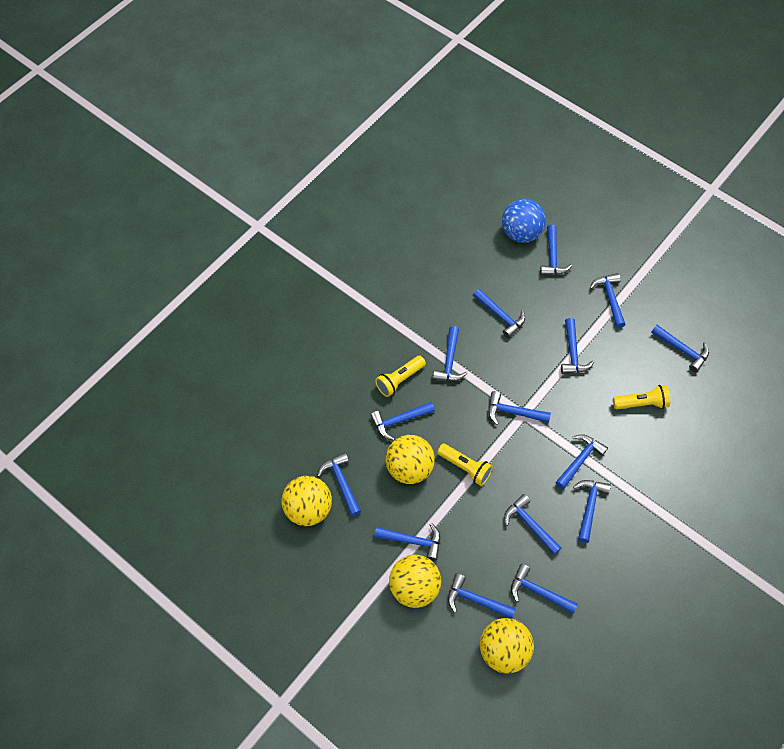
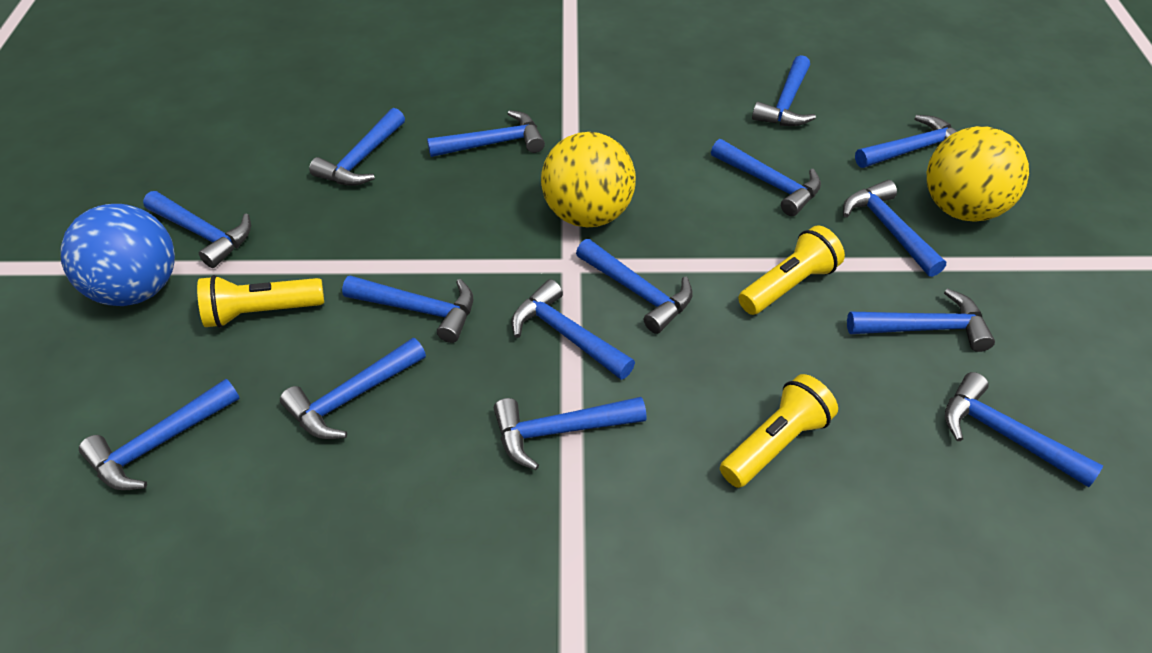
yellow ball: 4 -> 2

